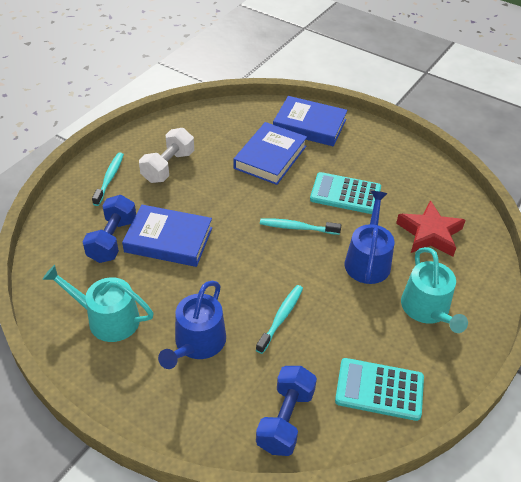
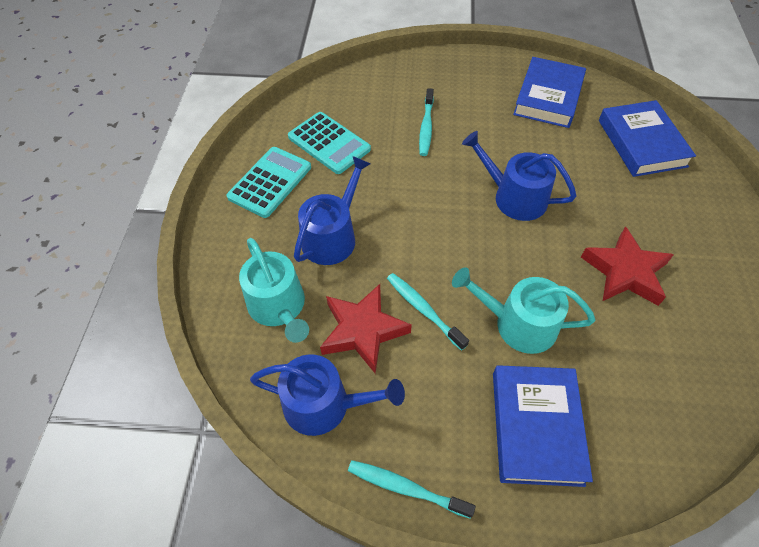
blue dumbbell: 2 -> 0
blue watering can: 2 -> 3
red star: 1 -> 2
white dumbbell: 1 -> 0

